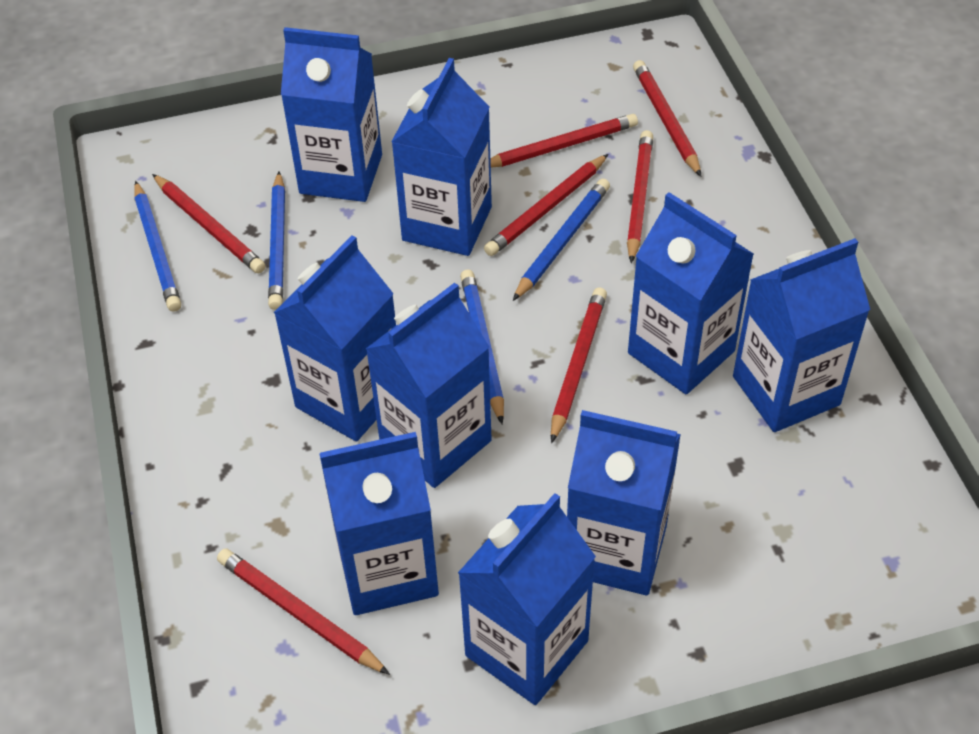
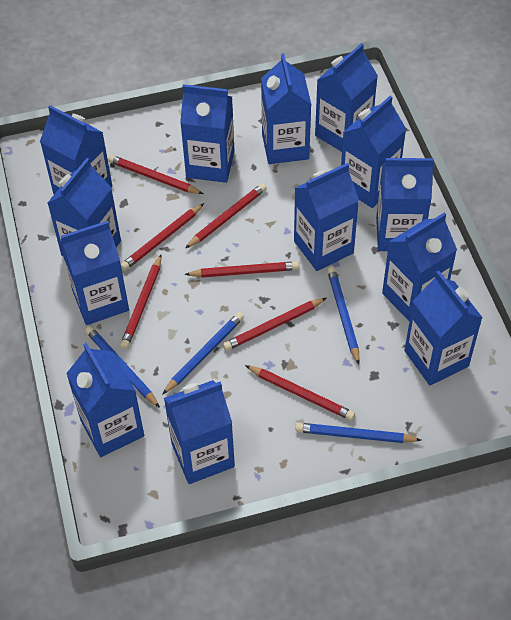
blue carton: 9 -> 13

